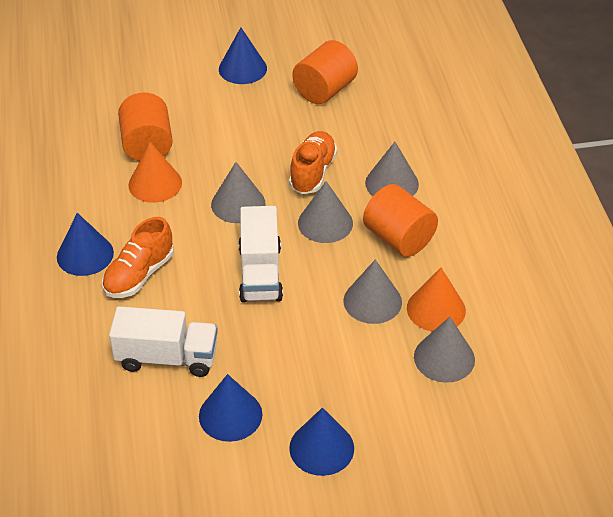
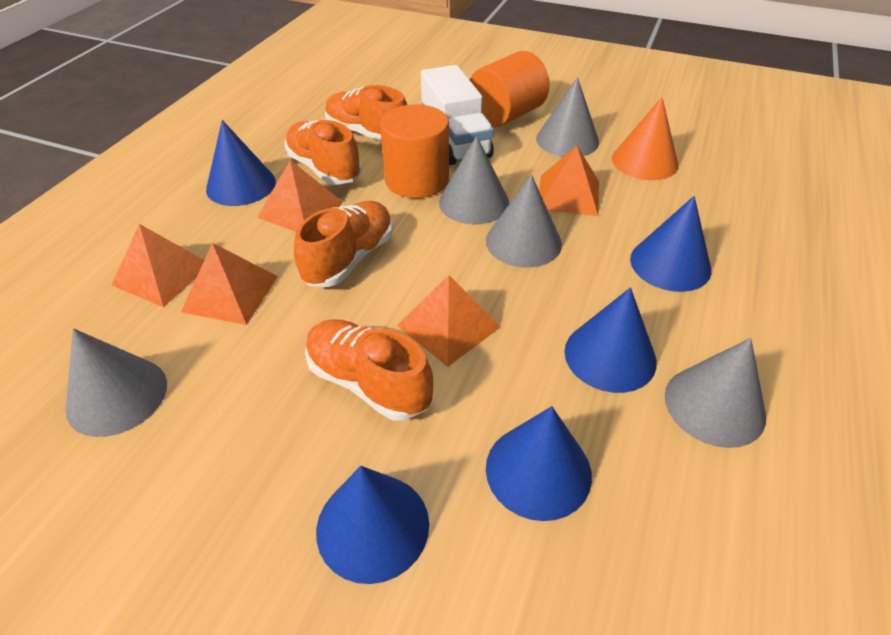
blue cone: 4 -> 5
orange cone: 2 -> 1
orange cylinder: 3 -> 2
orange pyramid: 0 -> 5
orange shoe: 2 -> 4
white truck: 2 -> 1

